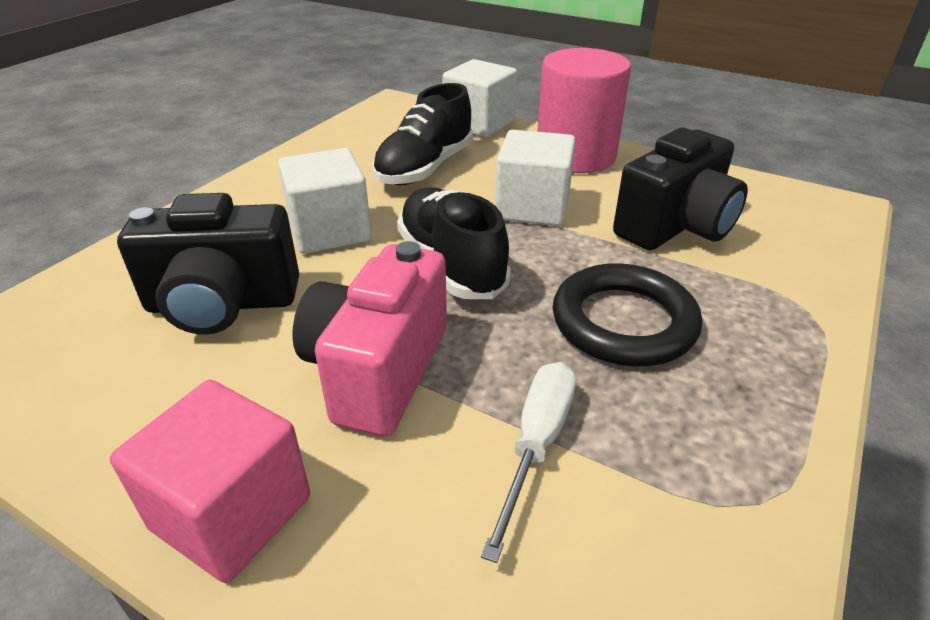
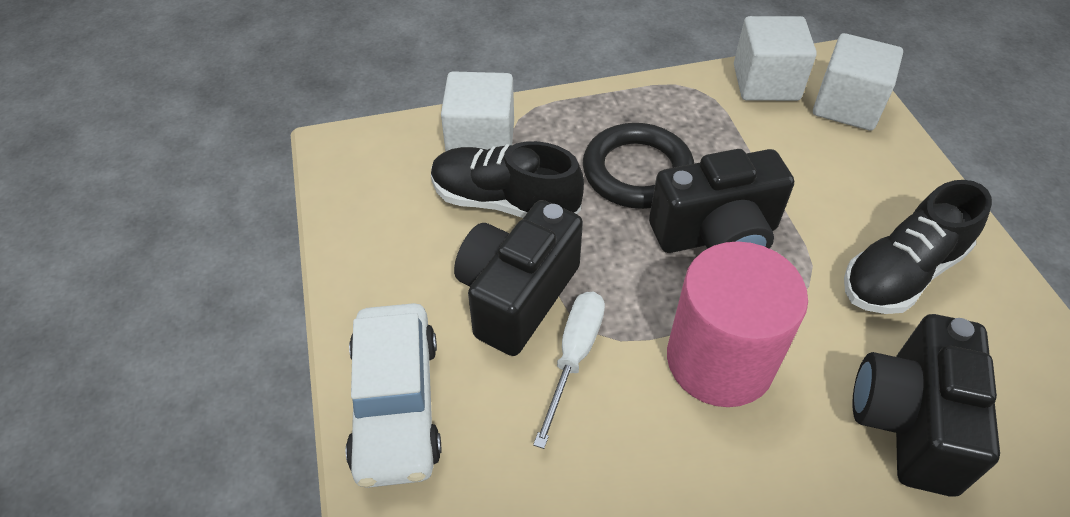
black camera: 2 -> 3
pink camera: 1 -> 0
pink cube: 1 -> 0
white car: 0 -> 1

